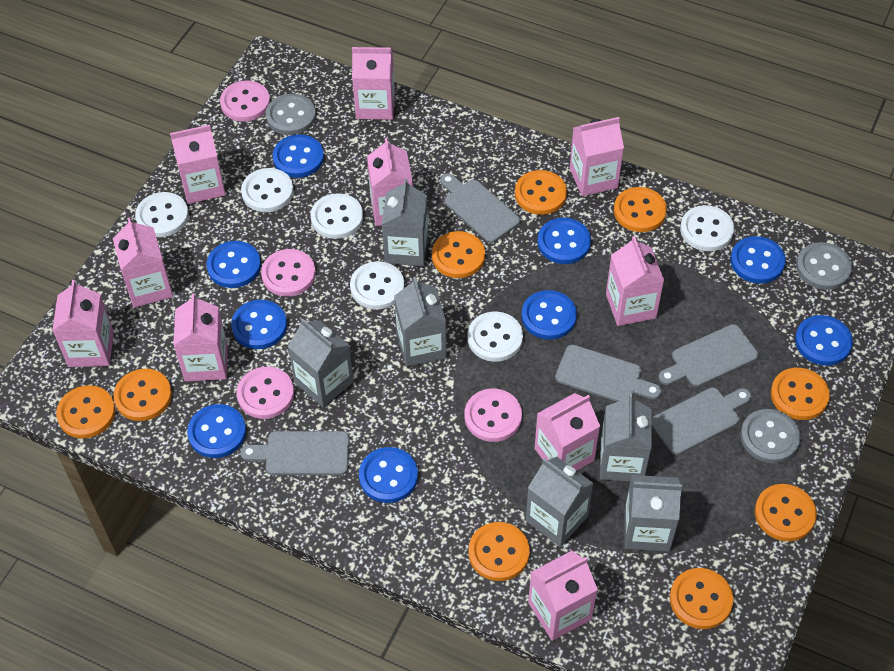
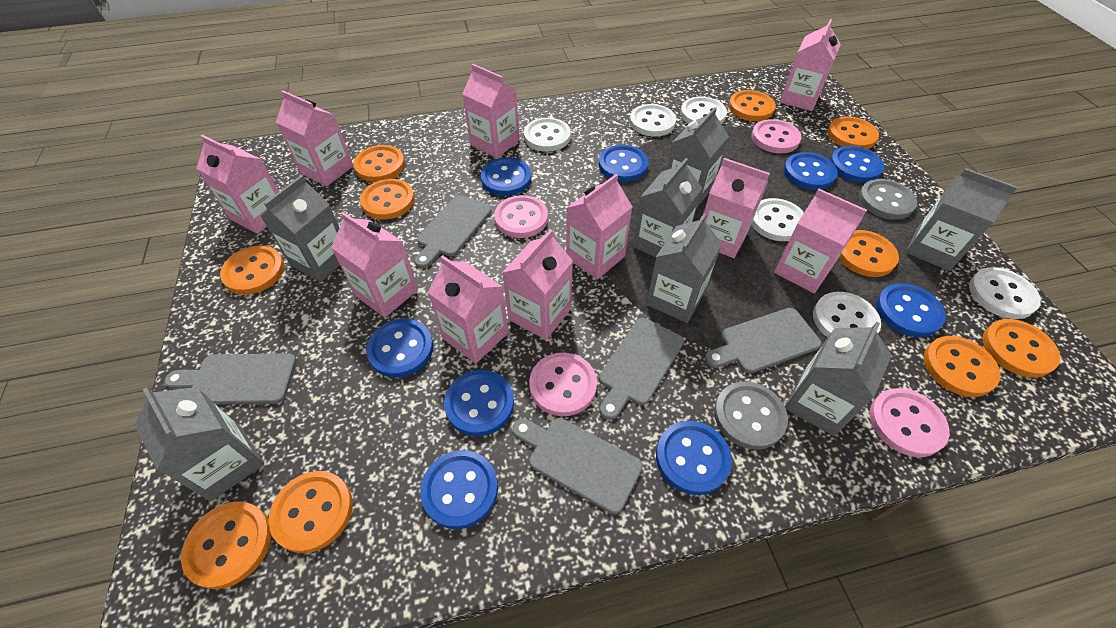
grey button: 3 -> 2
grey carton: 6 -> 7
orange button: 9 -> 10

